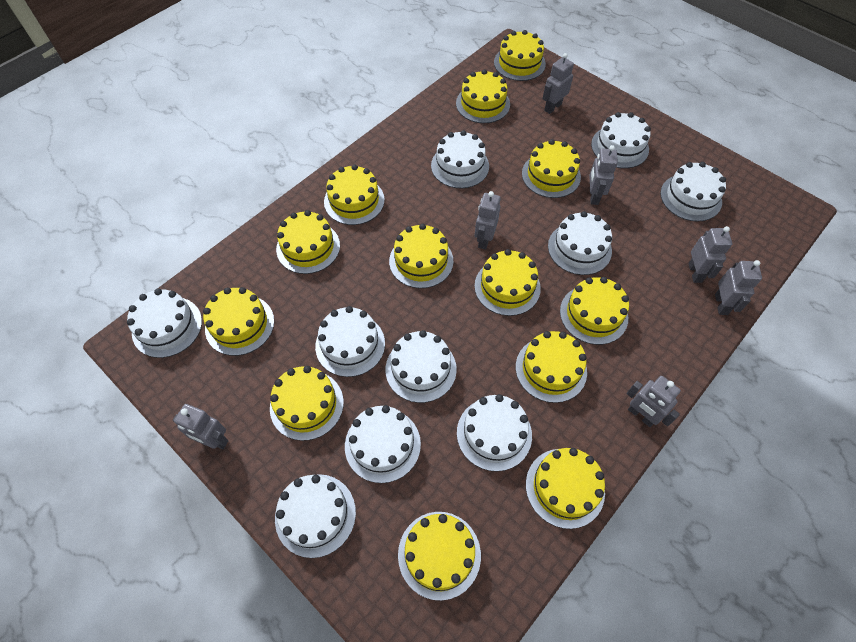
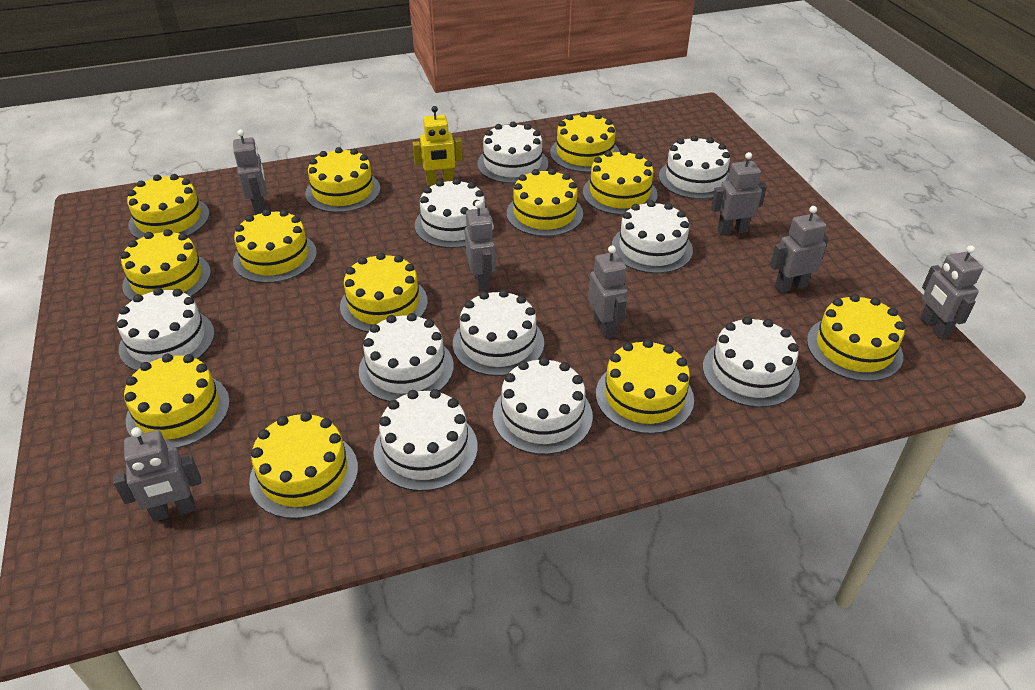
yellow cake: 13 -> 12
yellow robot: 0 -> 1

